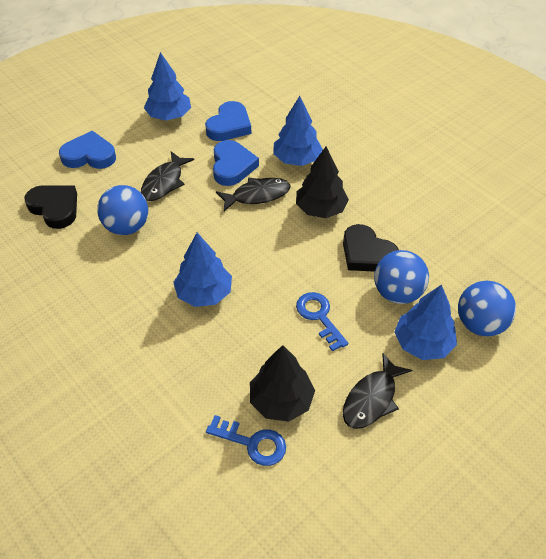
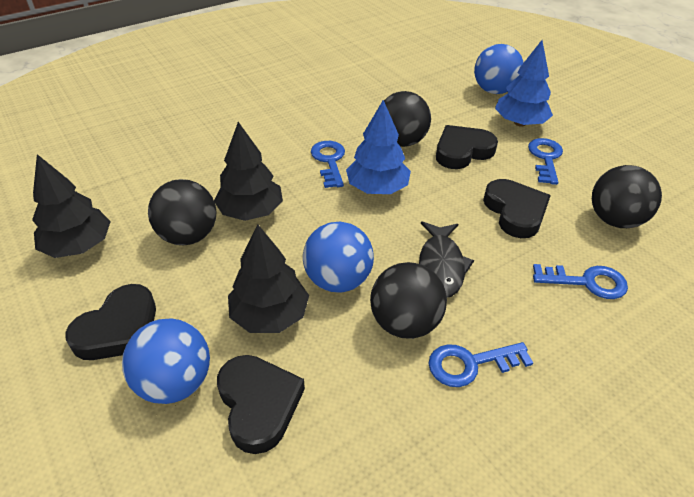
black ball: 0 -> 4
black fish: 3 -> 1
black heart: 2 -> 4
black tree: 2 -> 3
blue heart: 3 -> 0
blue key: 2 -> 4
blue tree: 4 -> 2

